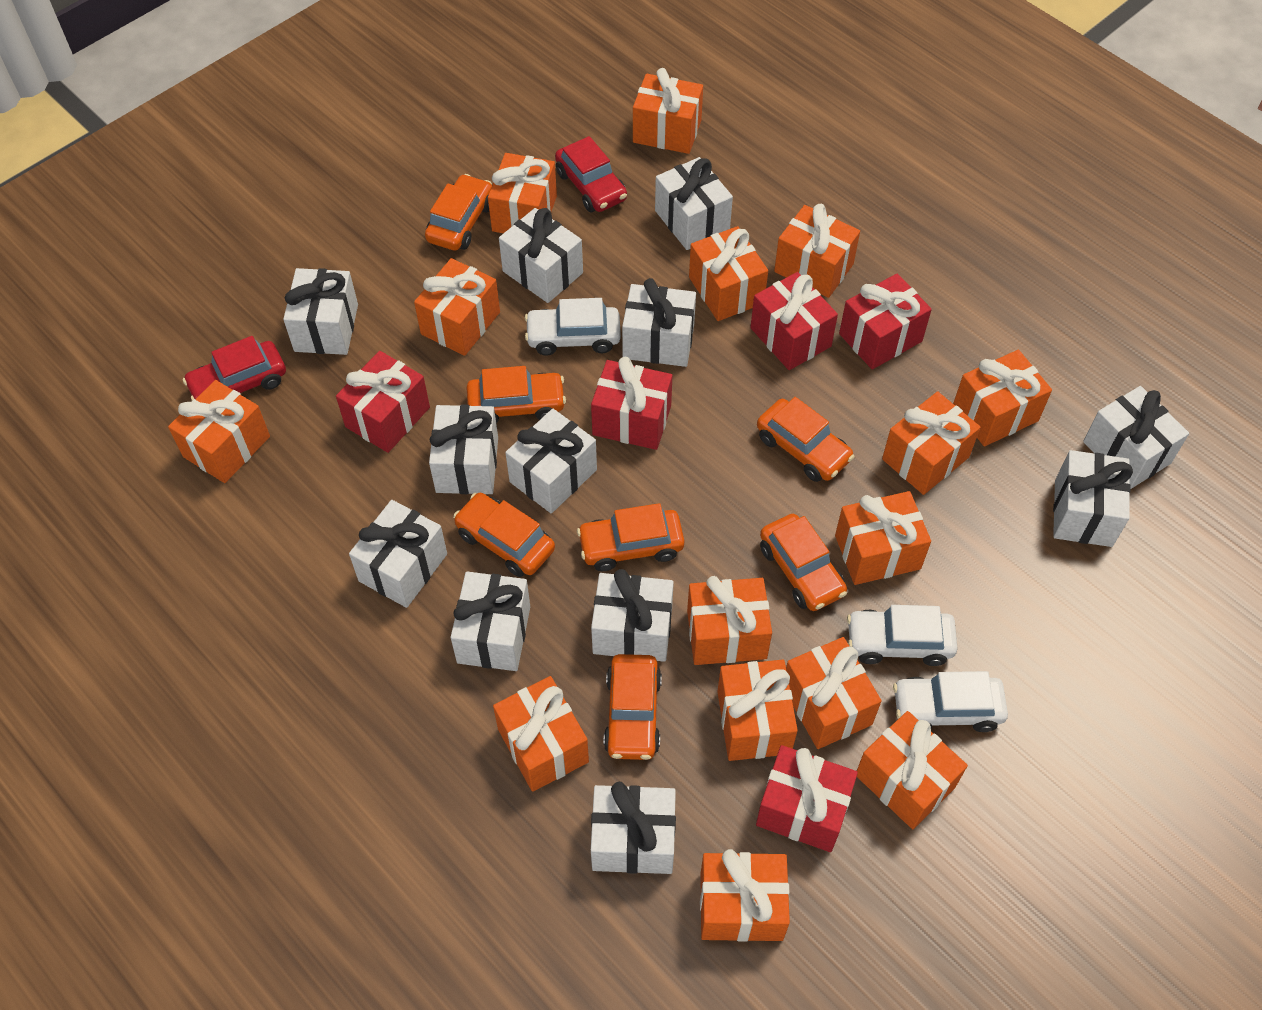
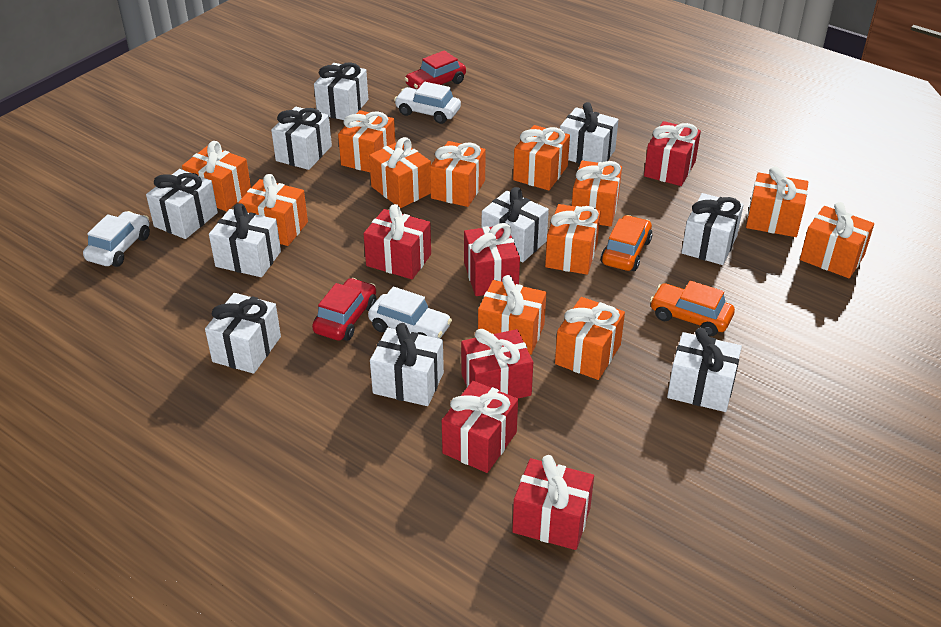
orange car: 7 -> 2
orange gift: 15 -> 12
red gift: 5 -> 6
white gift: 12 -> 10

